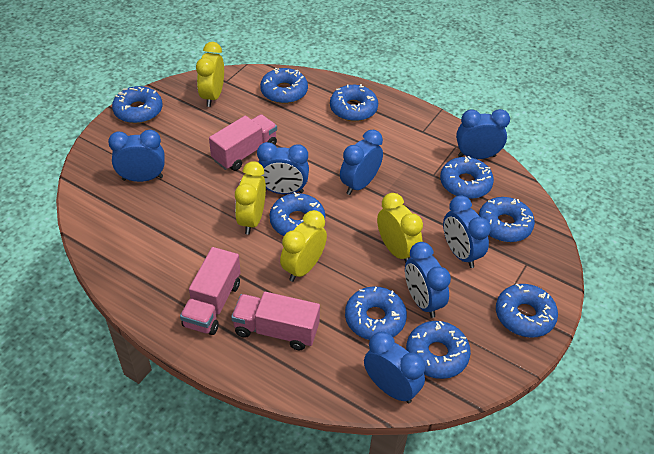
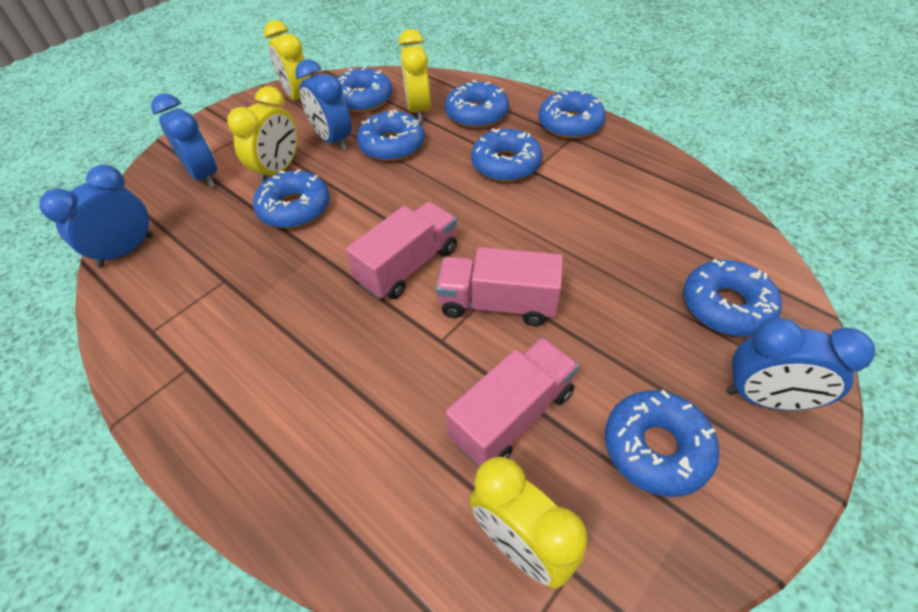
blue clock: 7 -> 4
blue donut: 9 -> 8

